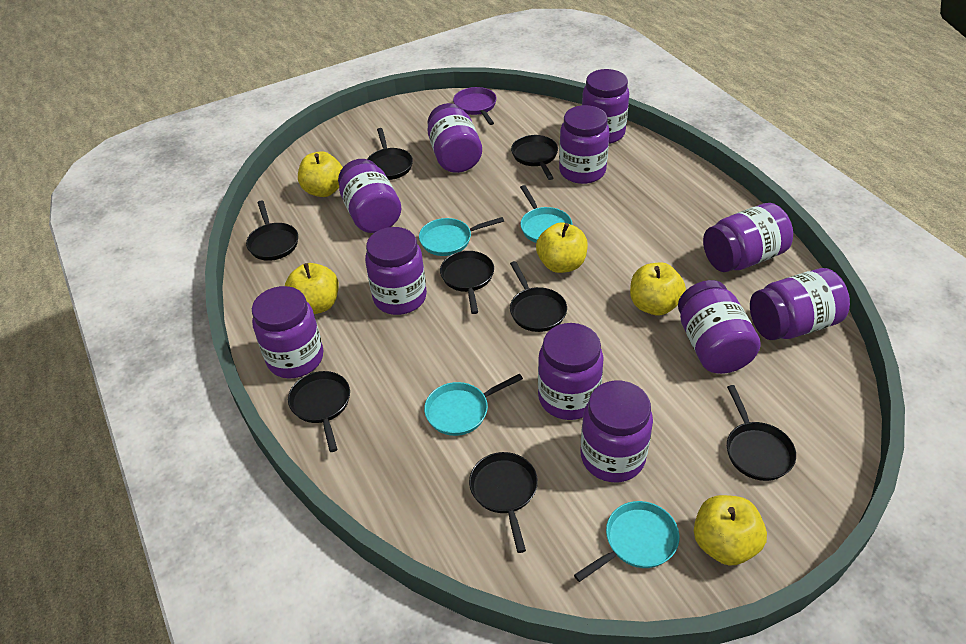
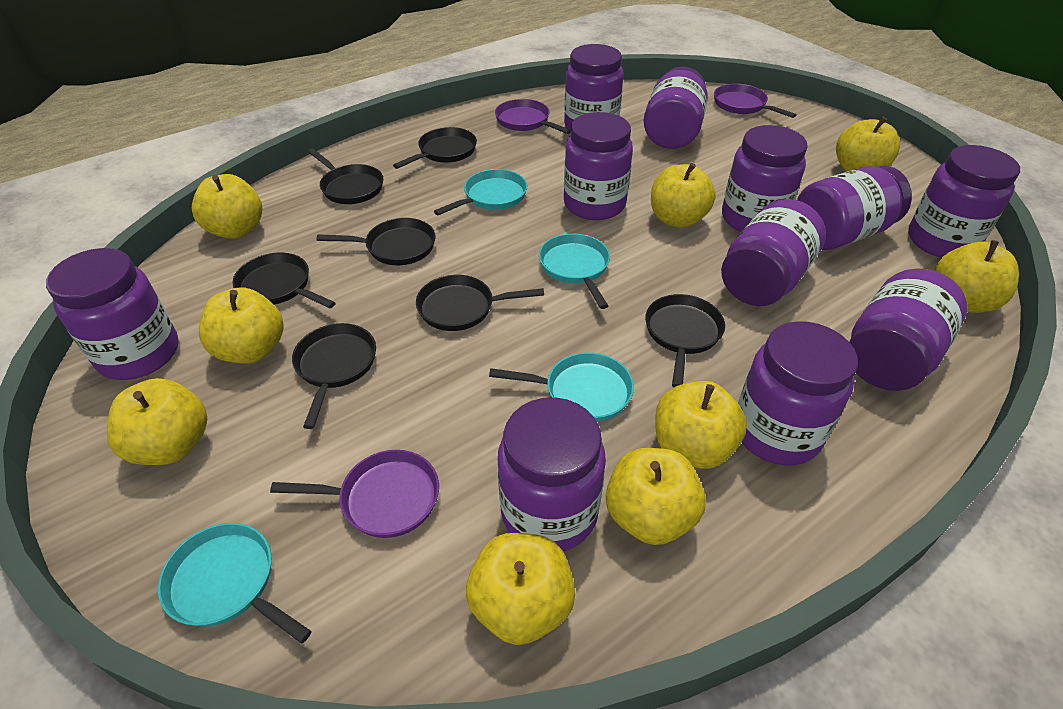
black pan: 8 -> 7
purple pan: 1 -> 3
yellow apple: 5 -> 9

